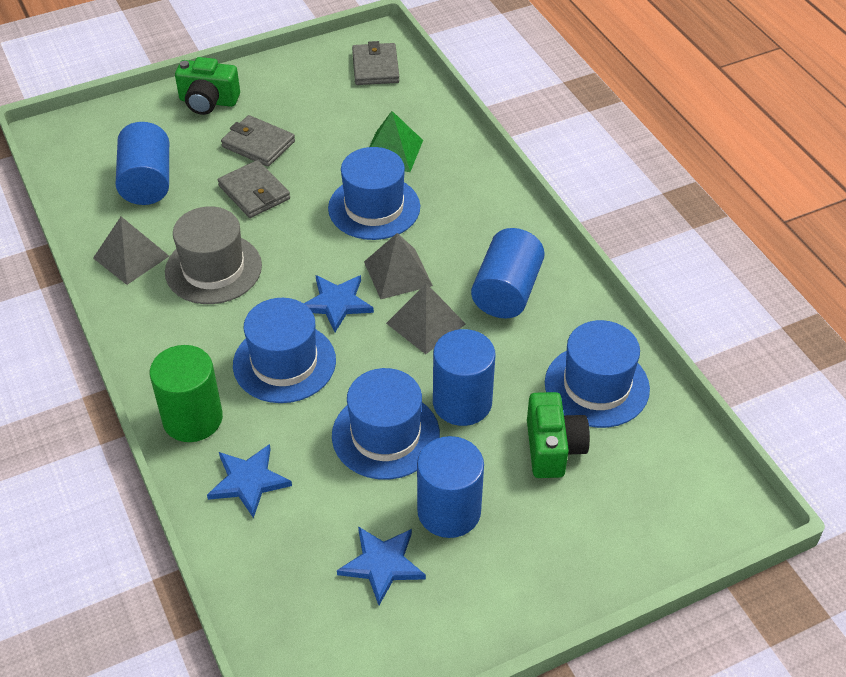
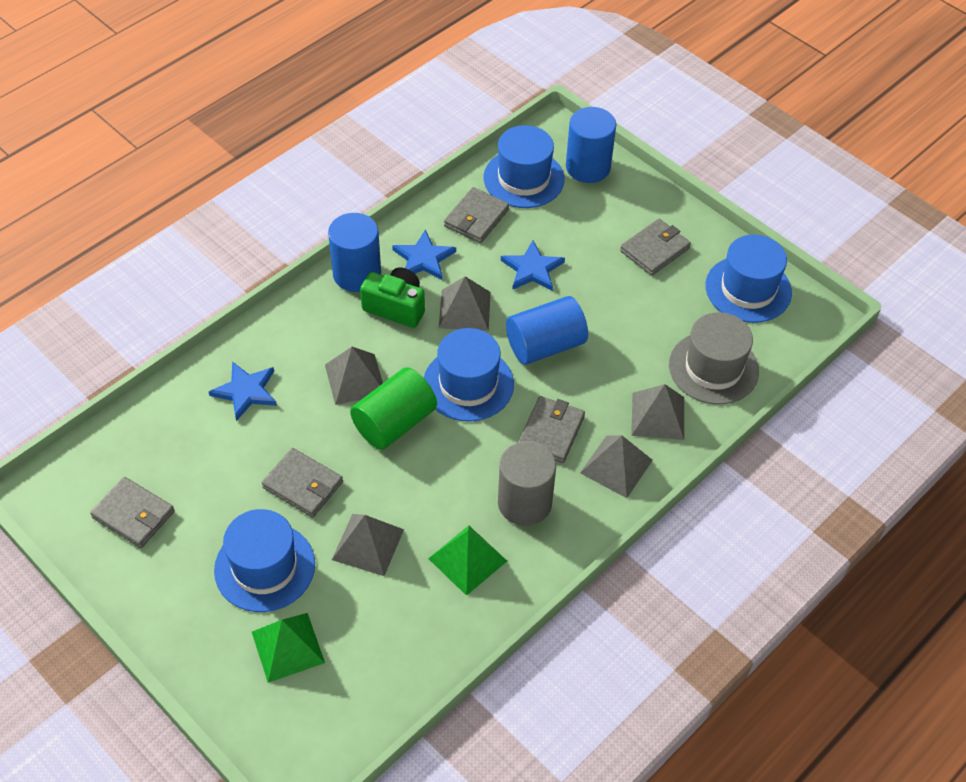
blue cylinder: 4 -> 3
green camera: 2 -> 1
green pyramid: 1 -> 2
grey cylinder: 0 -> 1
grey pyramid: 3 -> 5
grey wallet: 3 -> 5

